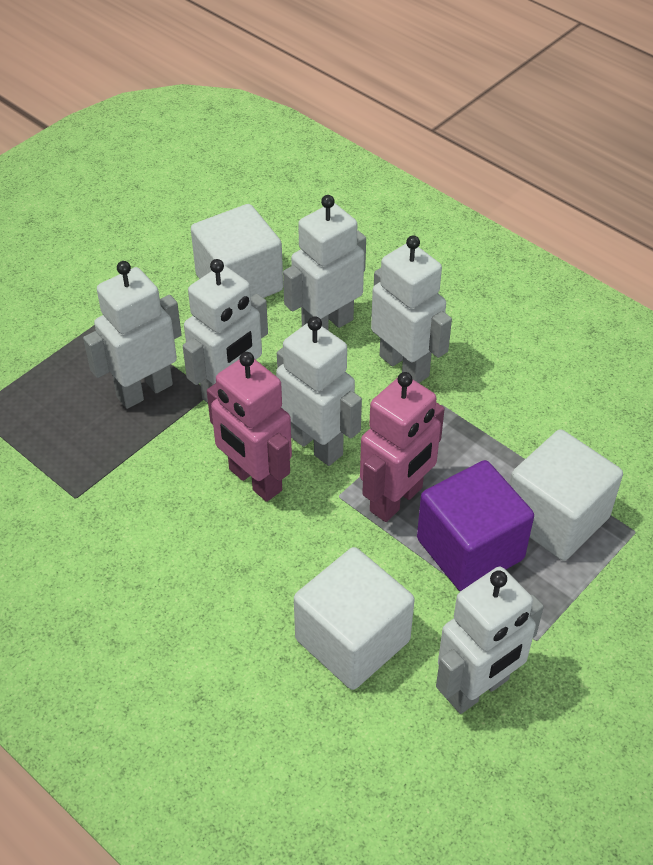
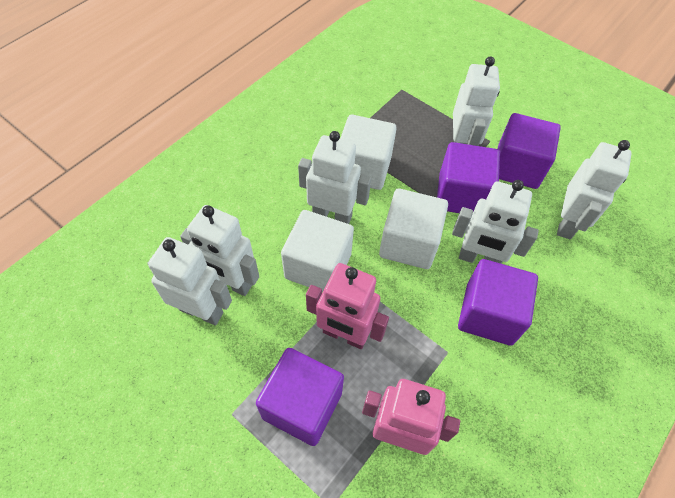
purple cube: 1 -> 4

